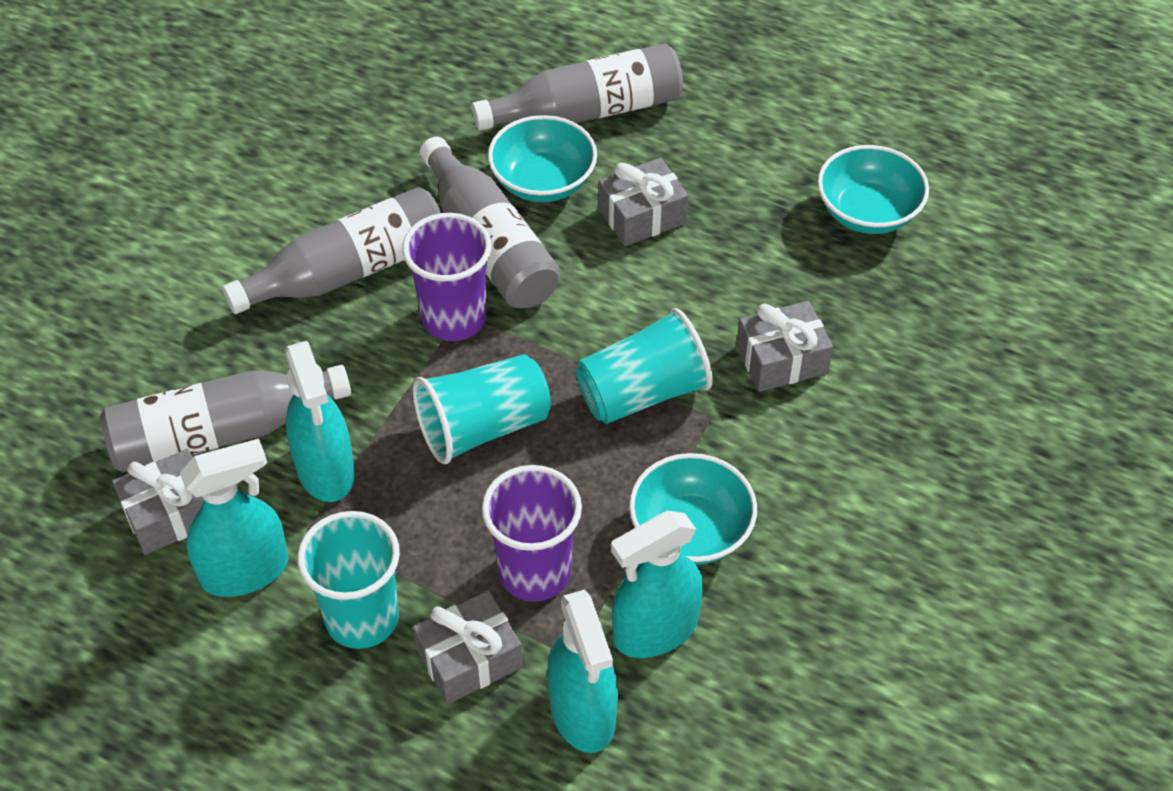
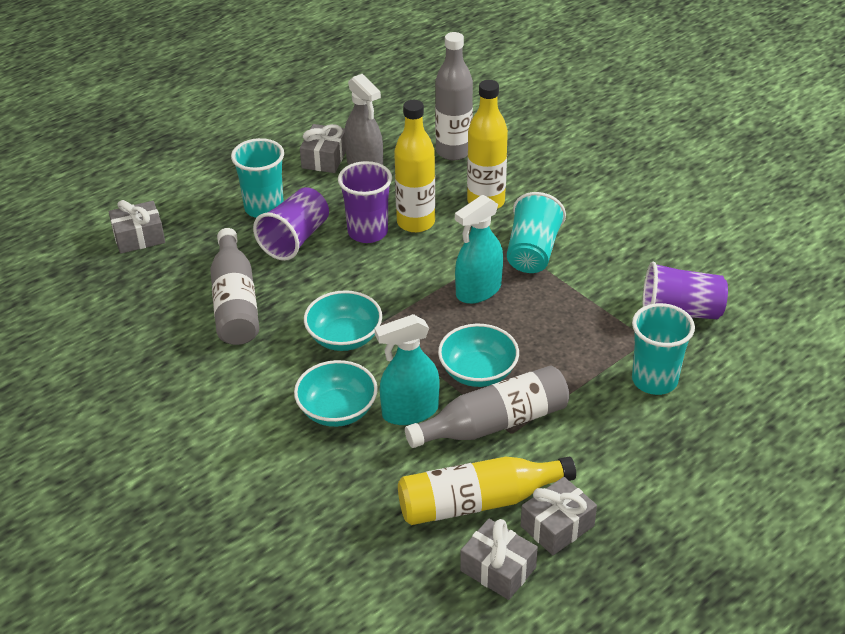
grey bottle: 4 -> 3
grey spray bottle: 0 -> 1
purple cup: 2 -> 3
turquoise spray bottle: 4 -> 2
yellow bottle: 0 -> 3

